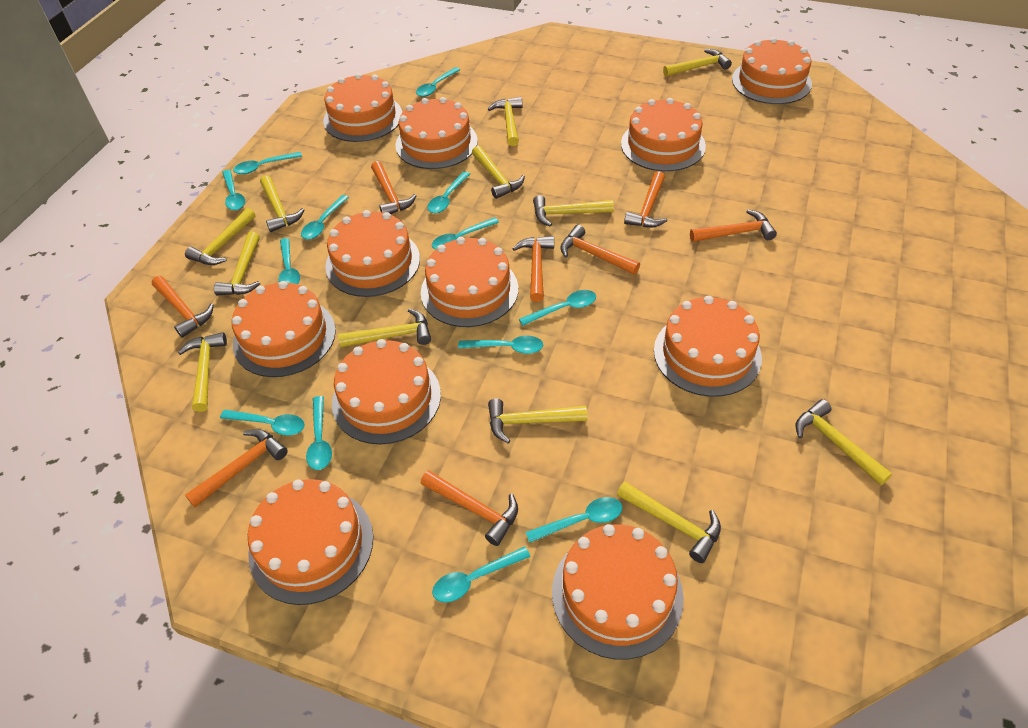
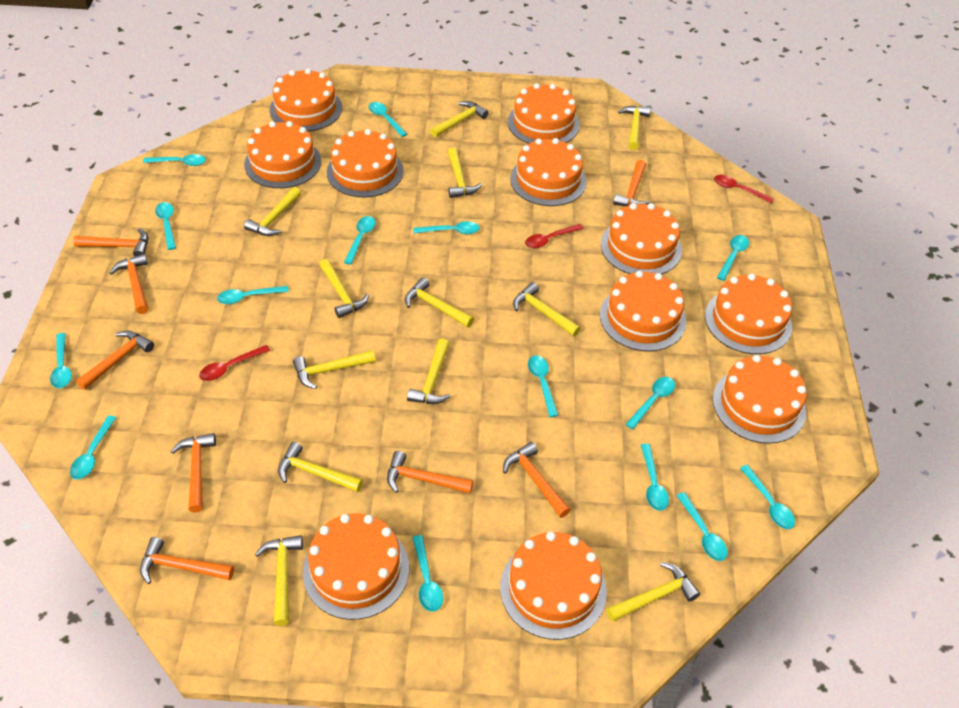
red spoon: 0 -> 3
turquoise spoon: 13 -> 15

